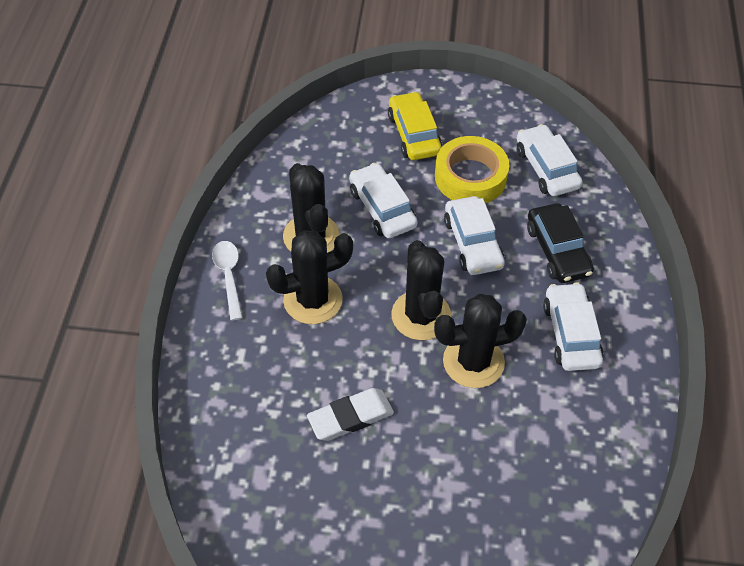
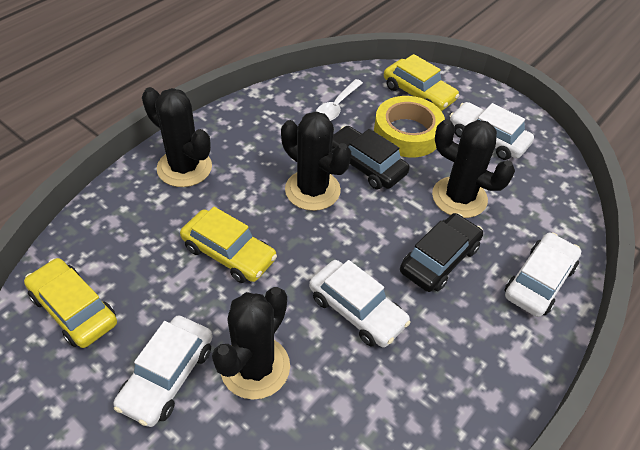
black car: 1 -> 2
white eraser: 1 -> 0
yellow car: 1 -> 3

